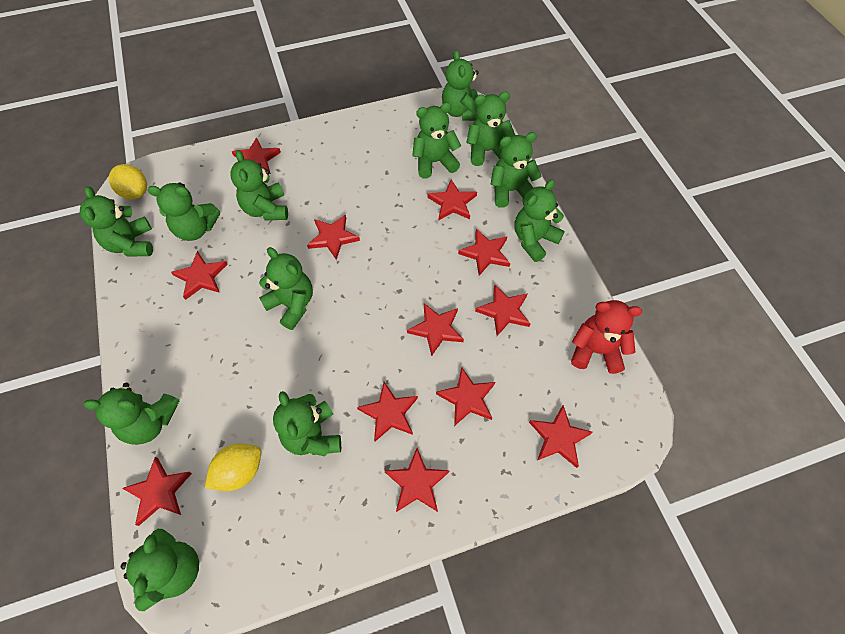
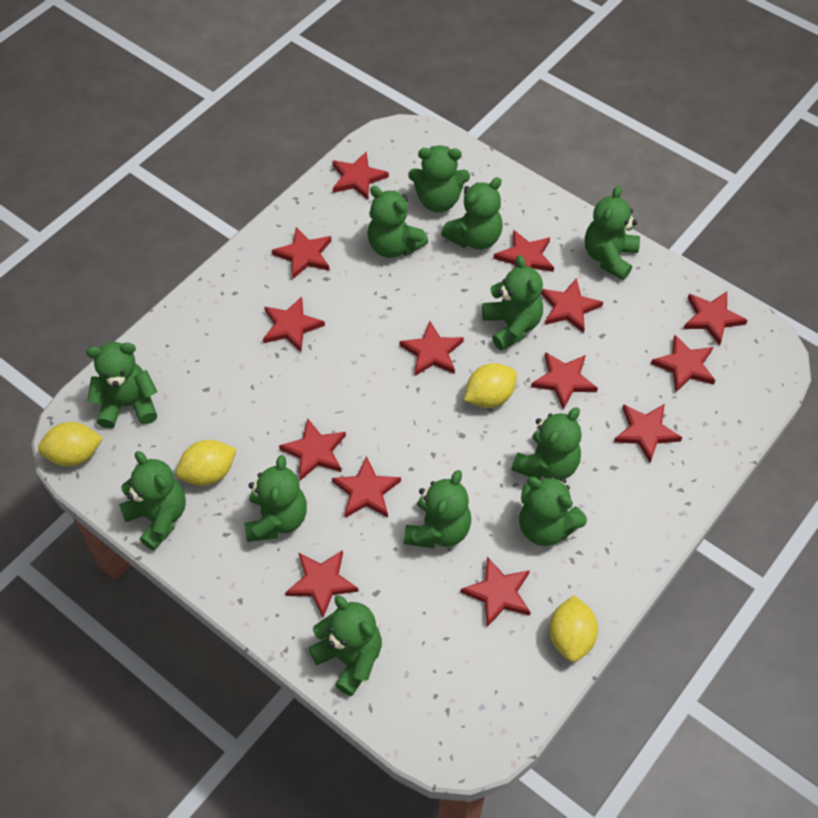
red star: 12 -> 14
red teddy bear: 1 -> 0
yellow lemon: 2 -> 4

